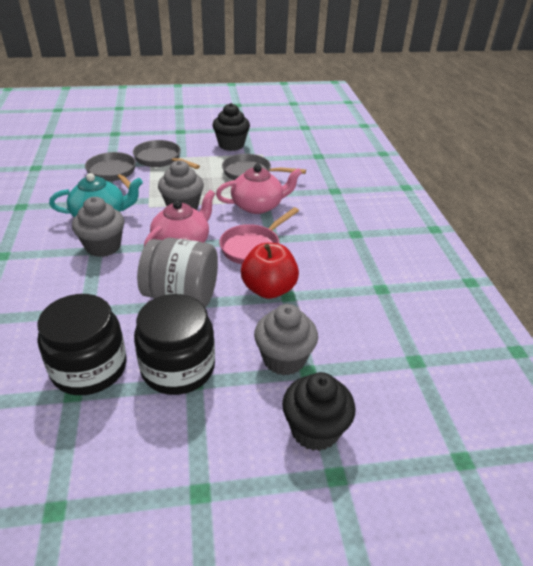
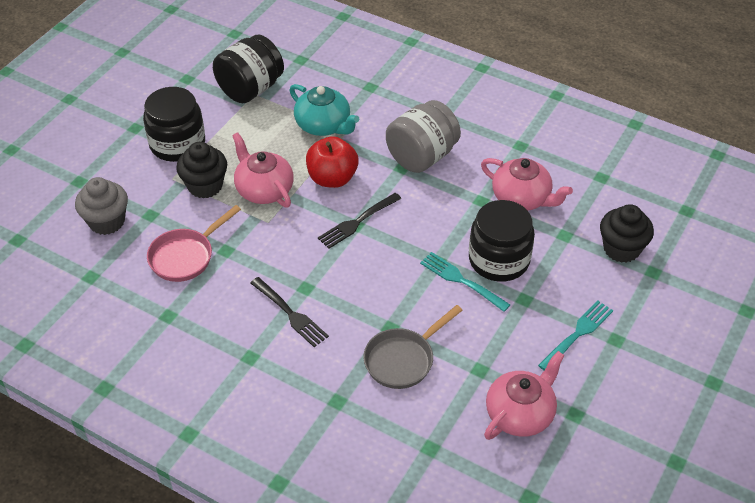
black fork: 0 -> 2
black jar: 2 -> 3
grey cupcake: 3 -> 1
grey pan: 3 -> 1
pink teapot: 2 -> 3
turquoise fork: 0 -> 2

